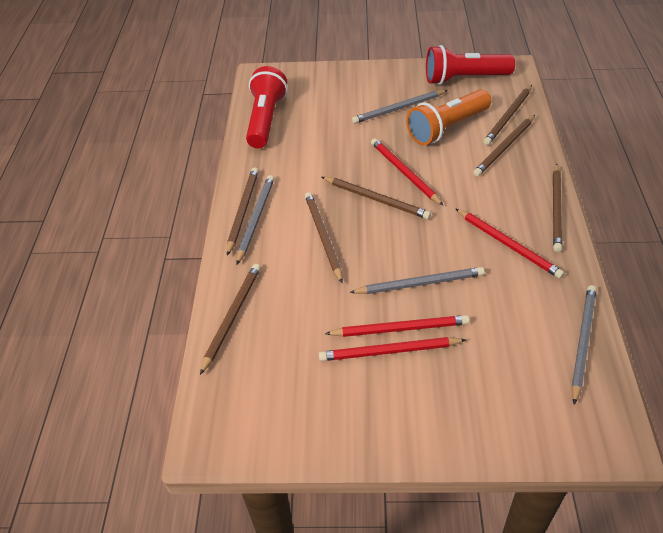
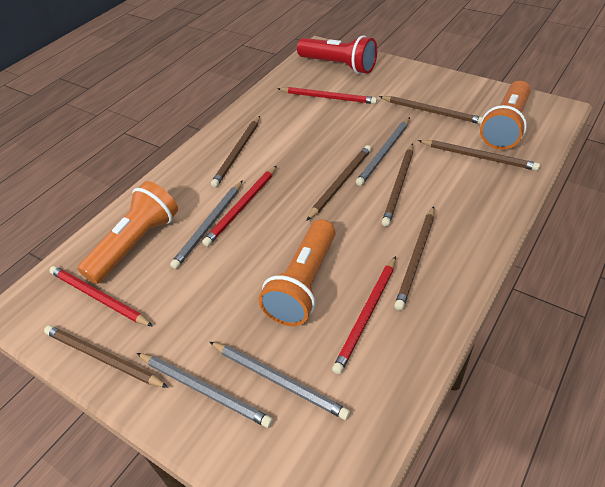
orange flashlight: 1 -> 3
red flashlight: 2 -> 1

